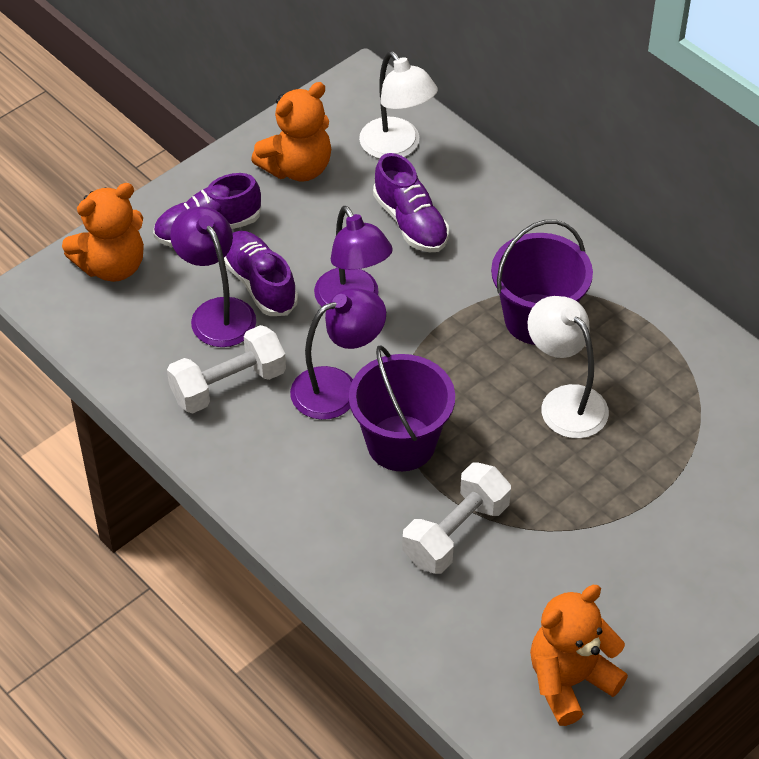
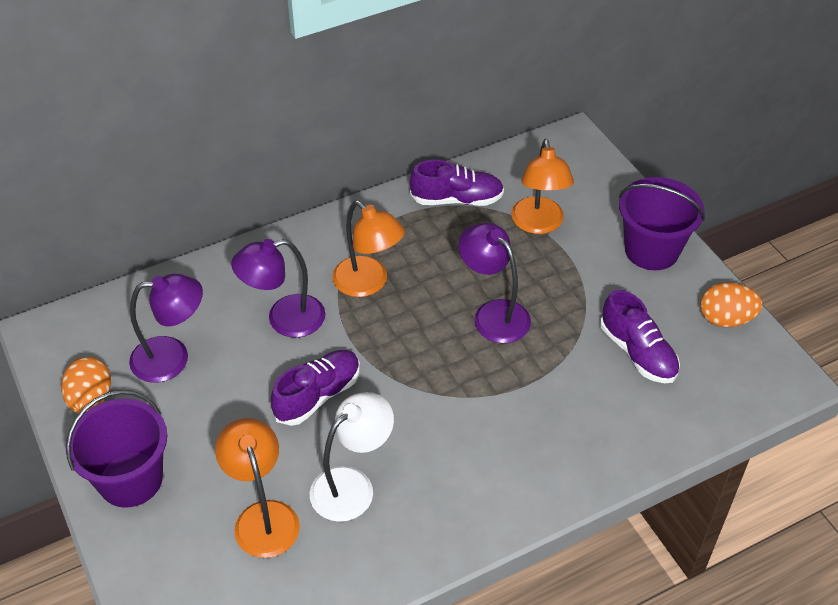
orange egg: 0 -> 2
orange lamp: 0 -> 3
orange teddy bear: 3 -> 0
white dumbbell: 2 -> 0
white lamp: 2 -> 1

